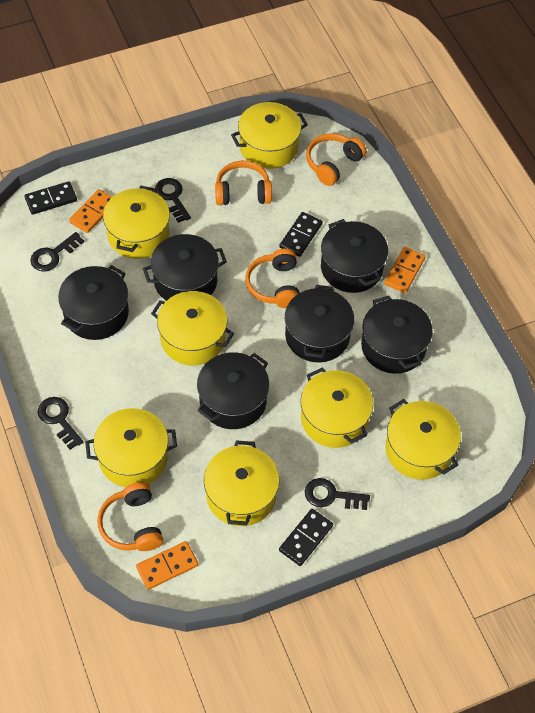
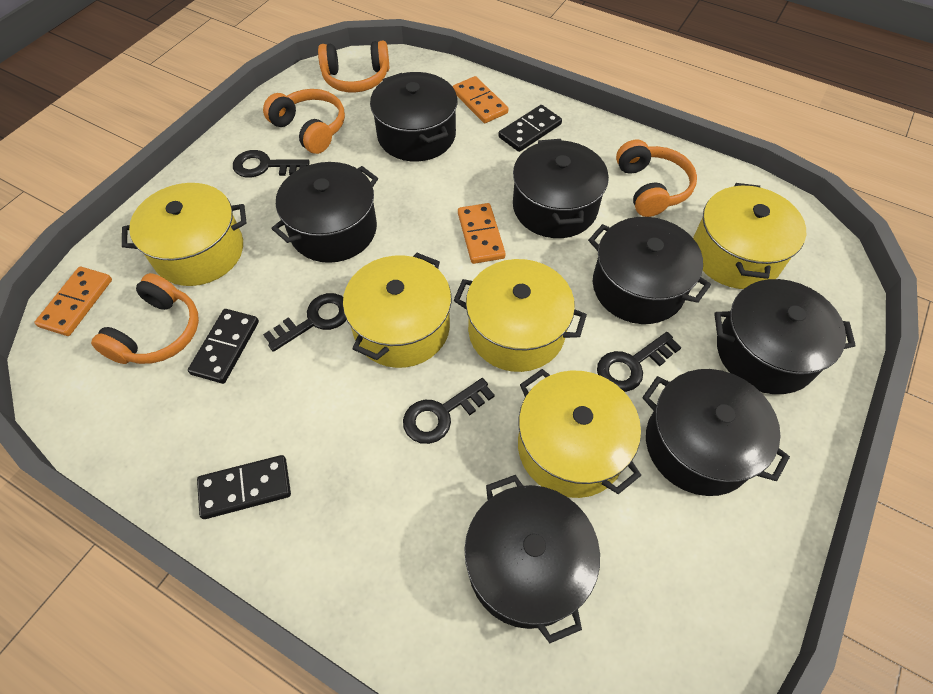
black pot: 6 -> 7
yellow pot: 7 -> 5

